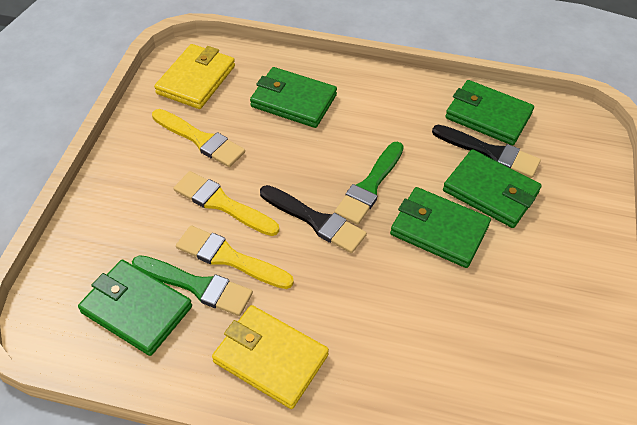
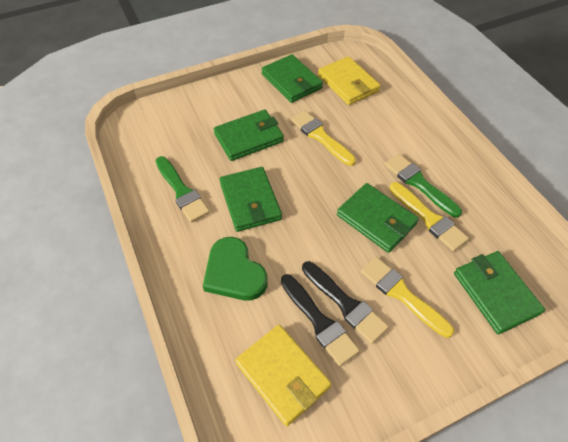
green heart: 0 -> 1

